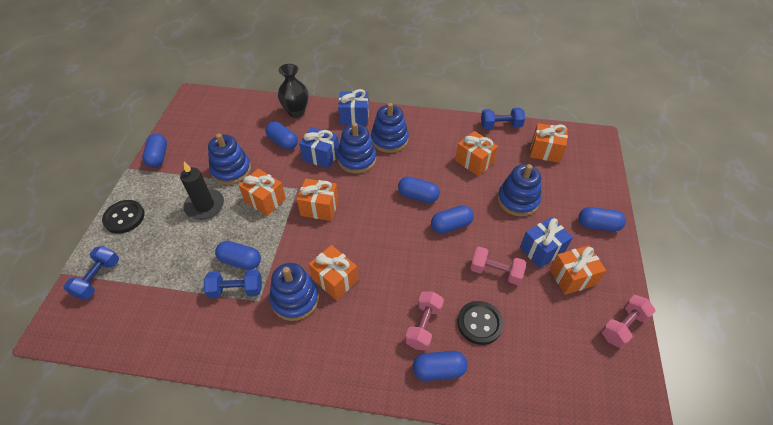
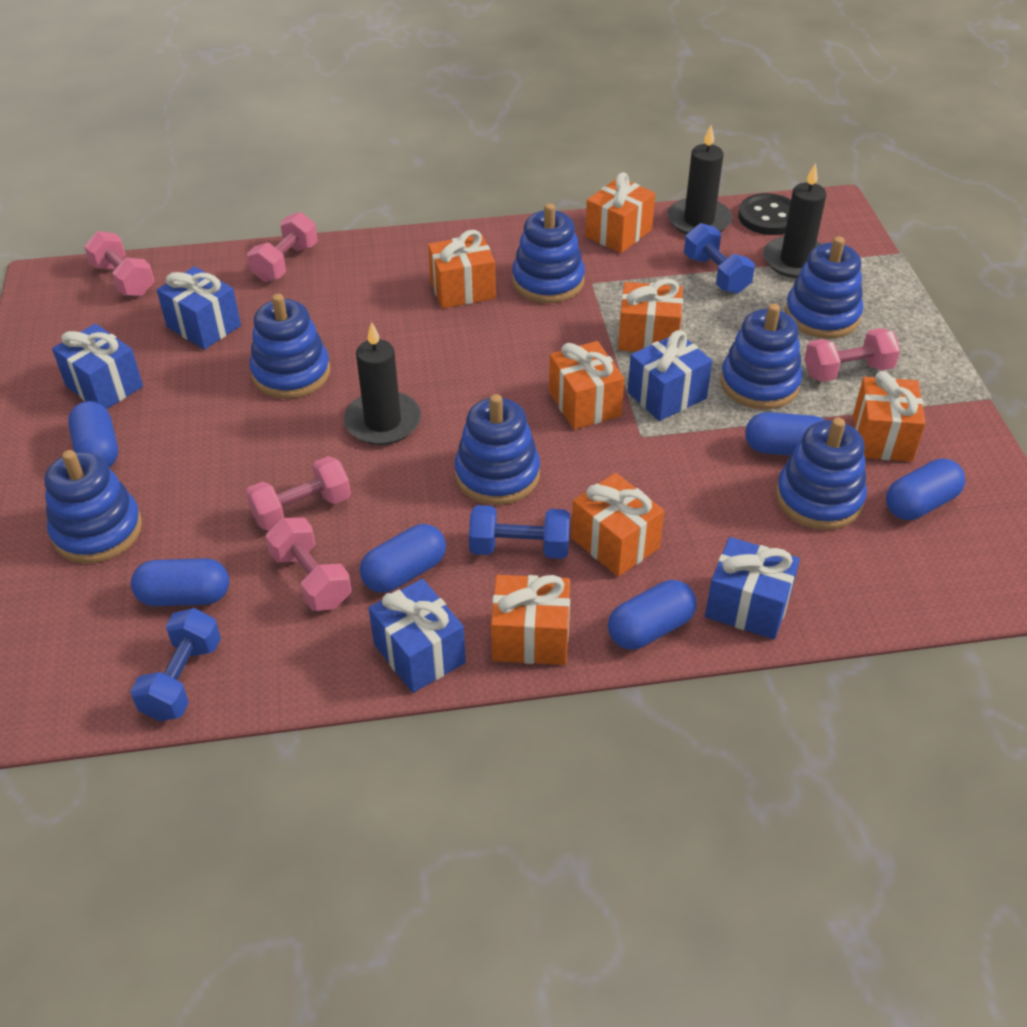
black button: 2 -> 1
black candle: 1 -> 3
black vase: 1 -> 0
blue capsule: 7 -> 6
blue gift: 3 -> 5
blue stacking toy: 5 -> 7
orange gift: 6 -> 7
pink dumbbell: 3 -> 5

